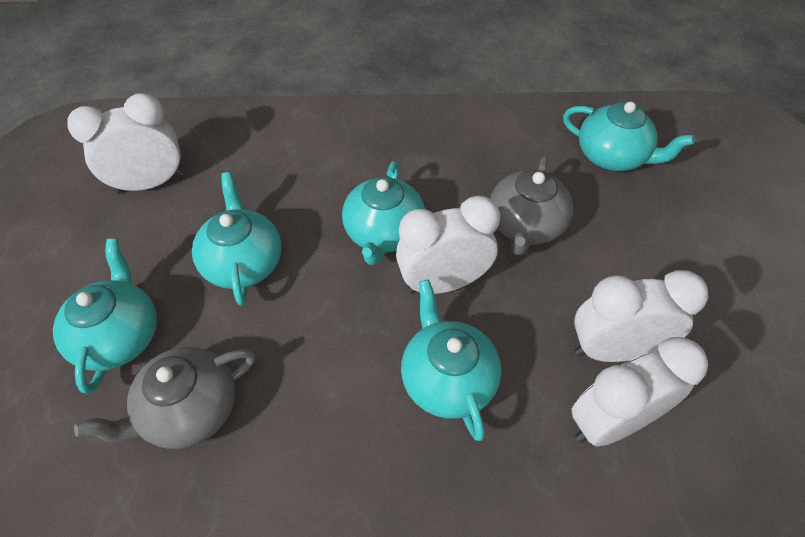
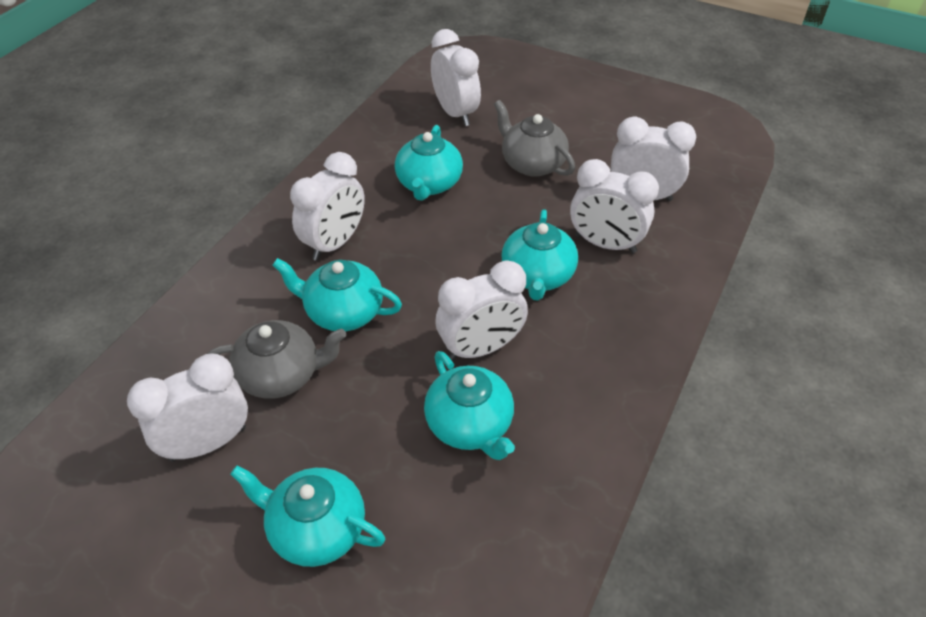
white clock: 4 -> 6

